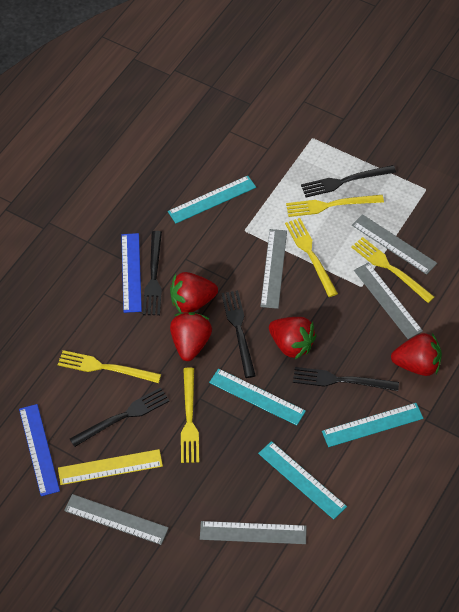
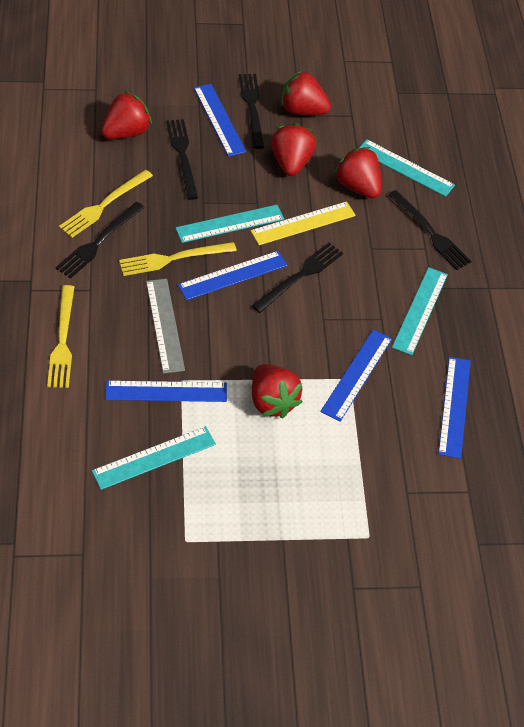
blue ruler: 2 -> 5
grey ruler: 5 -> 1
red strawberry: 4 -> 5
yellow fork: 5 -> 3

